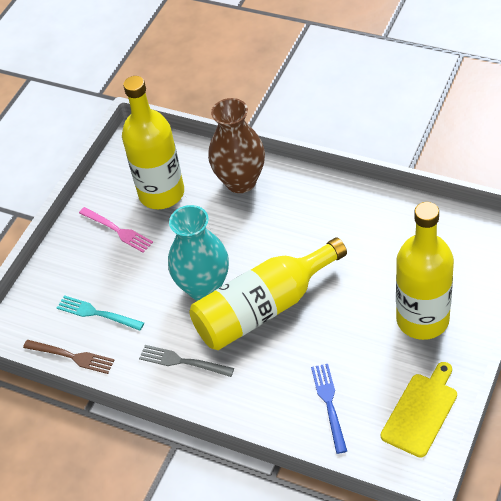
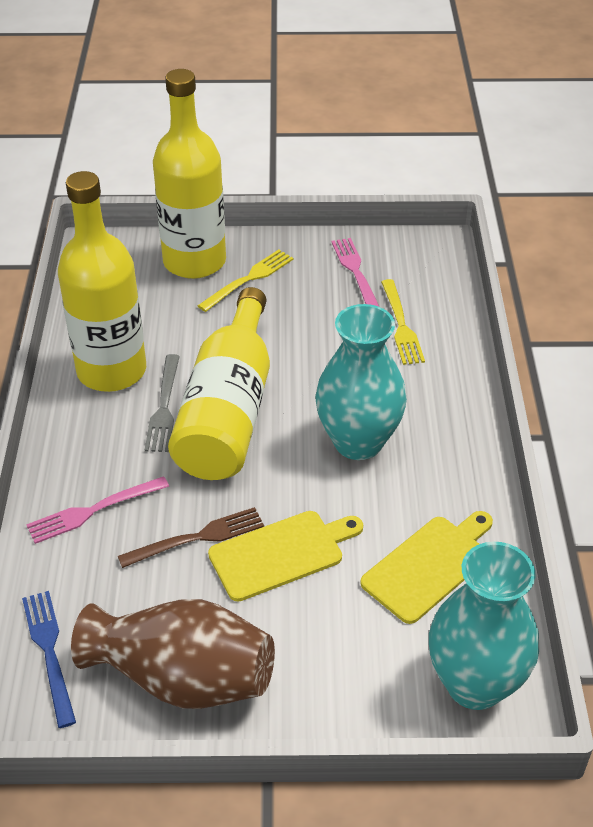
pink fork: 1 -> 2
turquoise fork: 1 -> 0
turquoise vase: 1 -> 2
yellow cutting board: 1 -> 2
yellow fork: 0 -> 2

